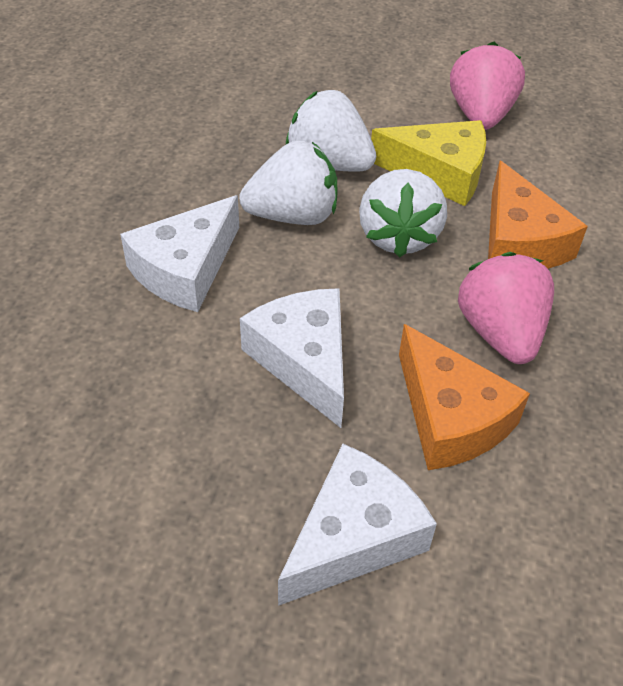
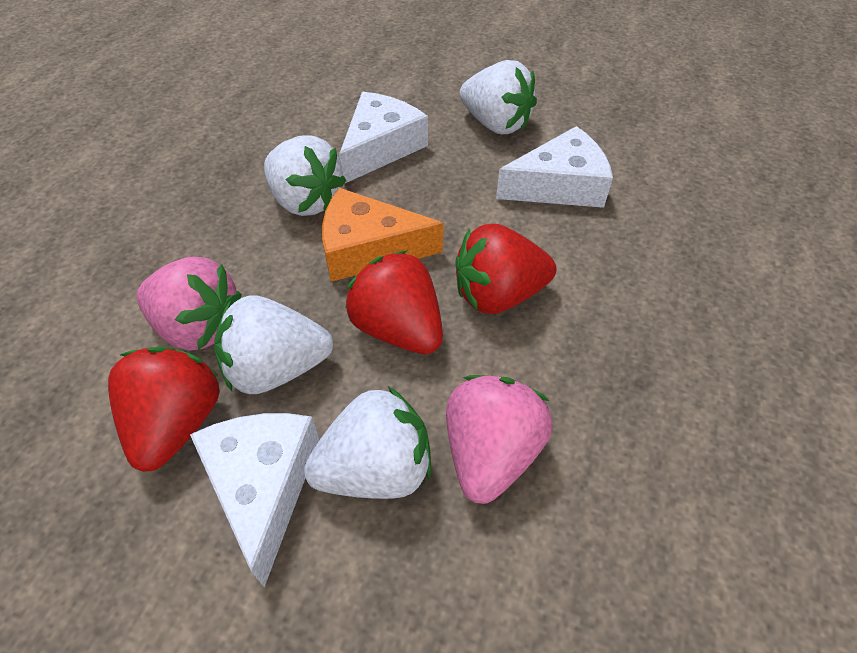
orange cheese: 2 -> 1
red strawberry: 0 -> 3
white strawberry: 3 -> 4
yellow cheese: 1 -> 0

